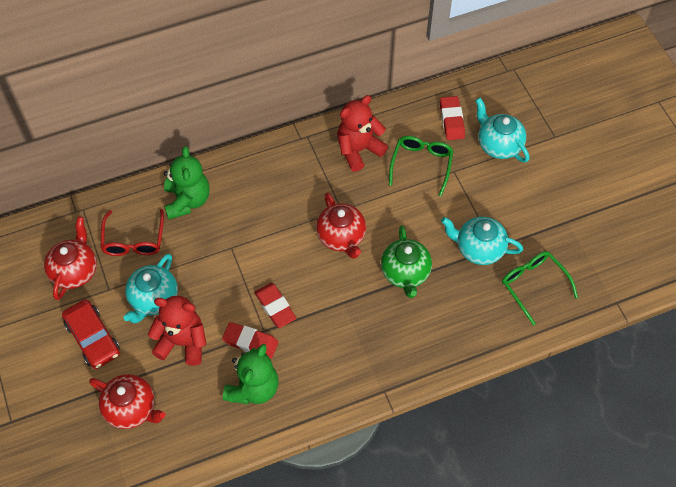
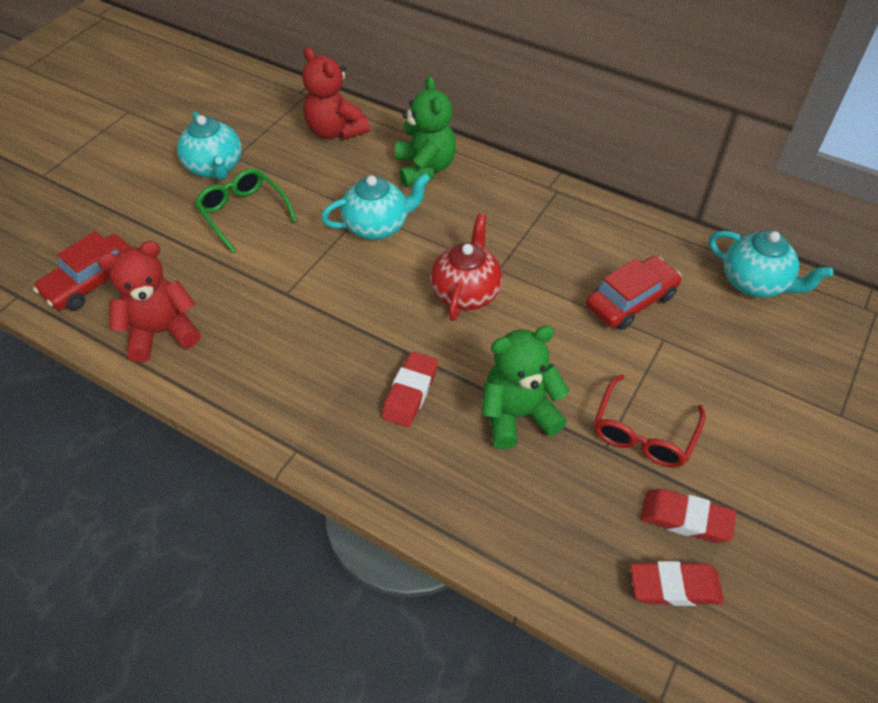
green glasses: 2 -> 1
green teapot: 1 -> 0
red car: 1 -> 2
red teapot: 3 -> 1

